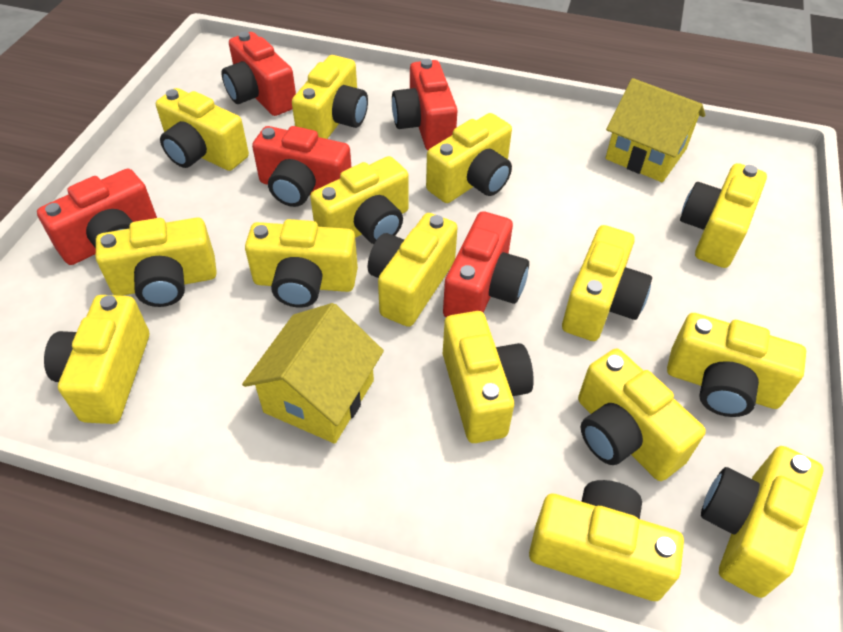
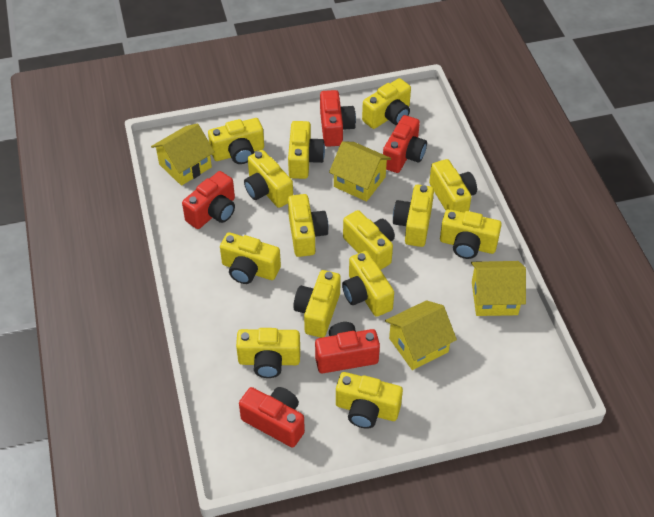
yellow camera: 15 -> 14
yellow house: 2 -> 4

